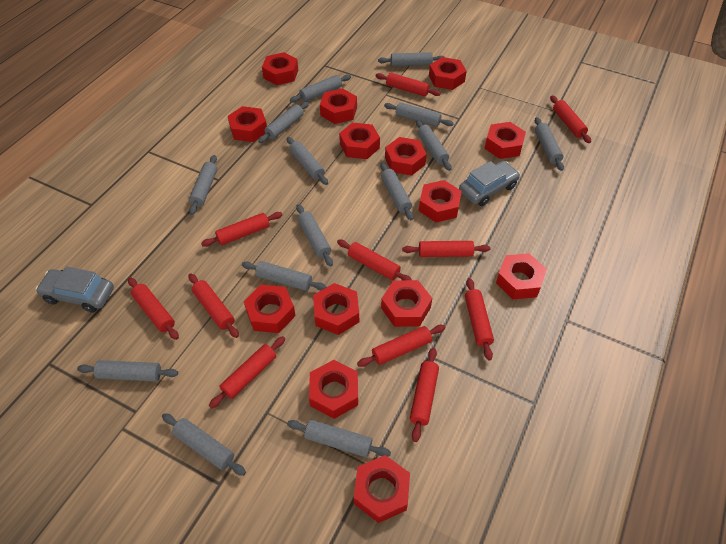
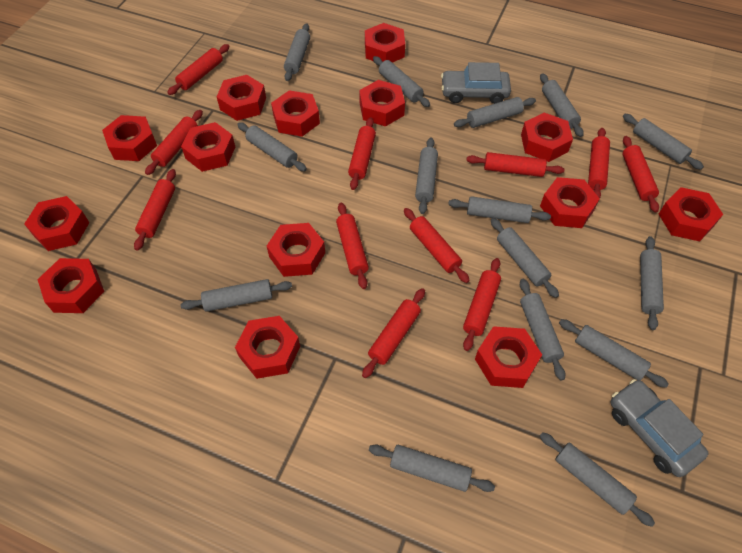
grey rolling pin: 14 -> 15

